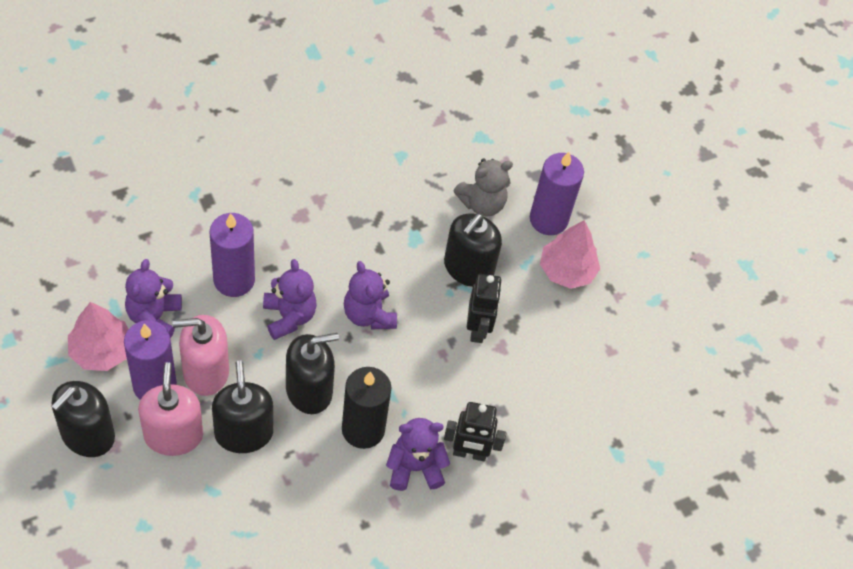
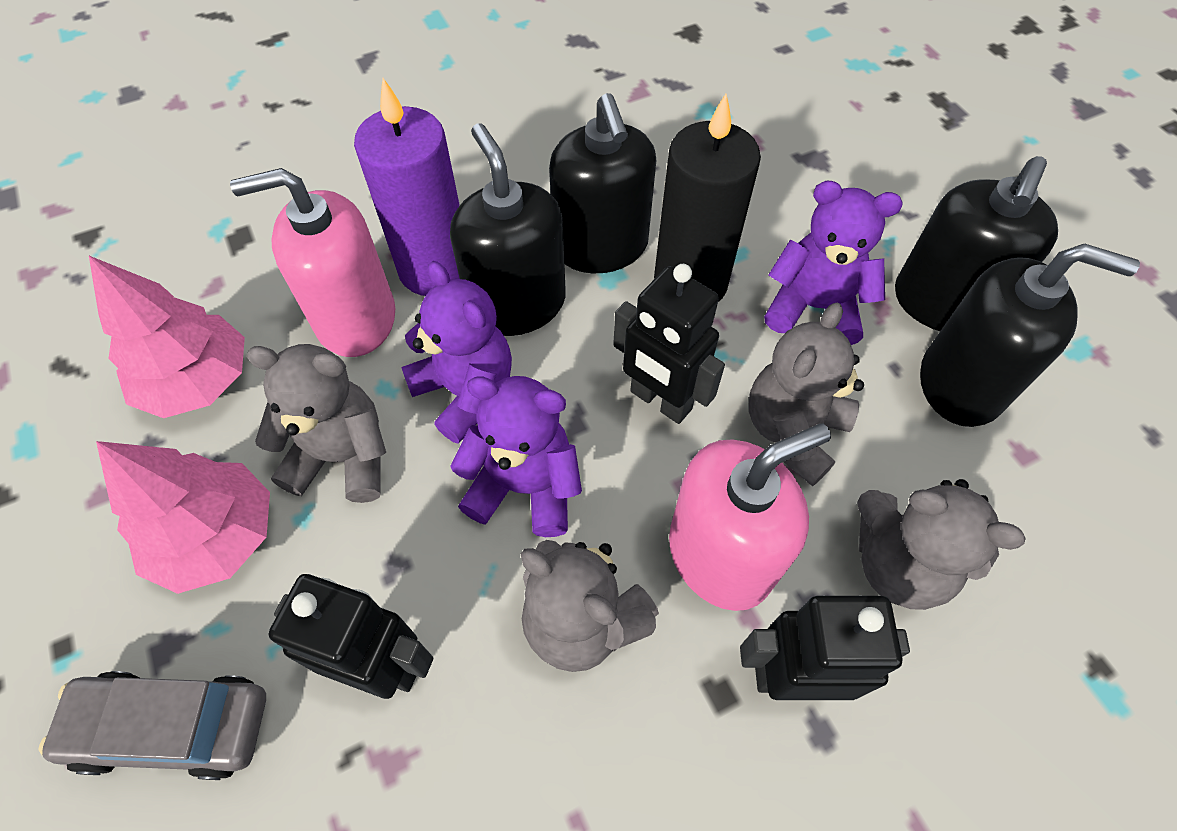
black robot: 2 -> 3
grey car: 0 -> 1
grey teddy bear: 1 -> 4
purple candle: 3 -> 1
purple teddy bear: 4 -> 3

